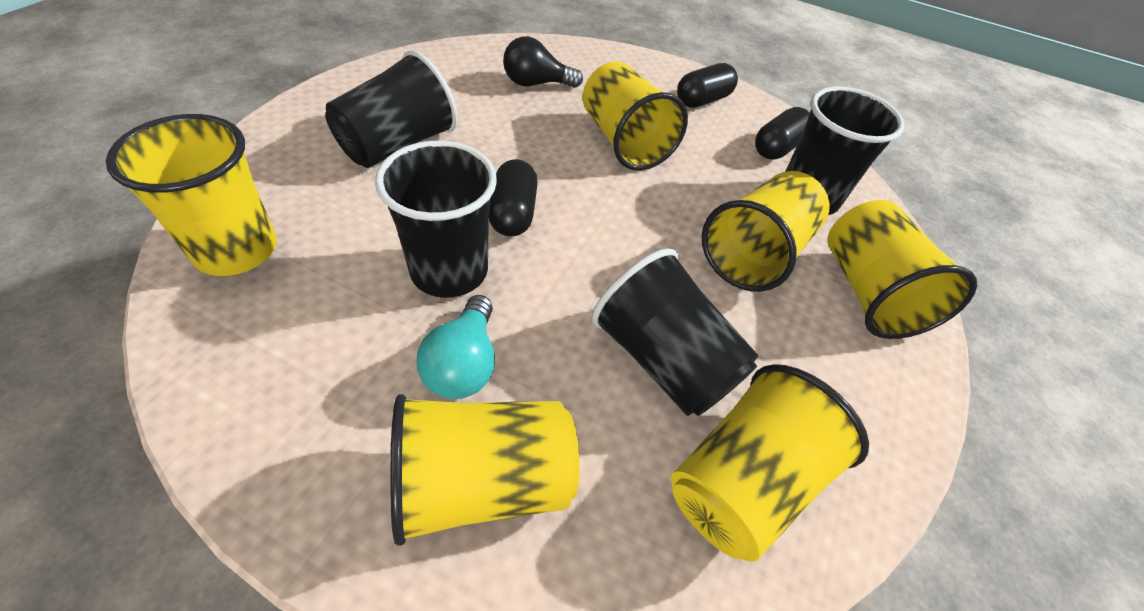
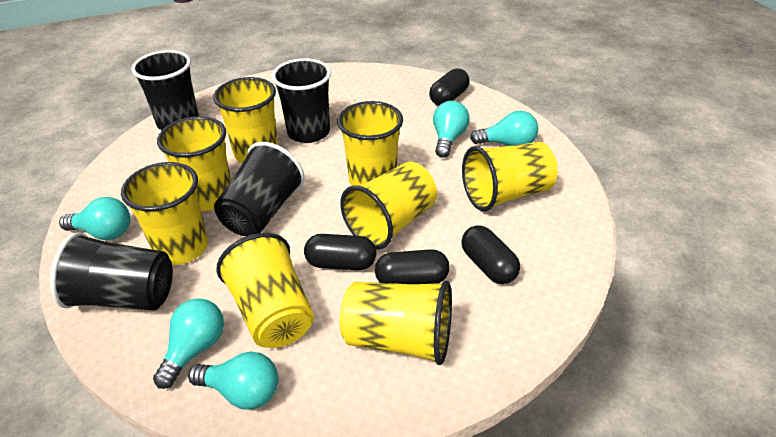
black capsule: 3 -> 4
black light bulb: 1 -> 0
turquoise light bulb: 1 -> 5
yellow cup: 6 -> 8

